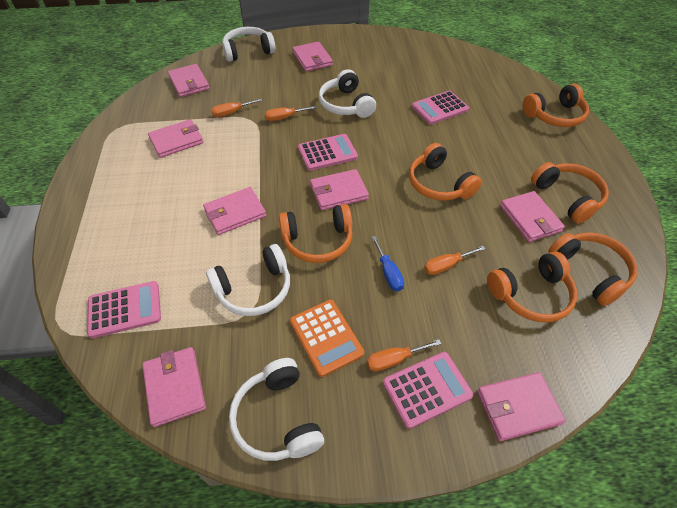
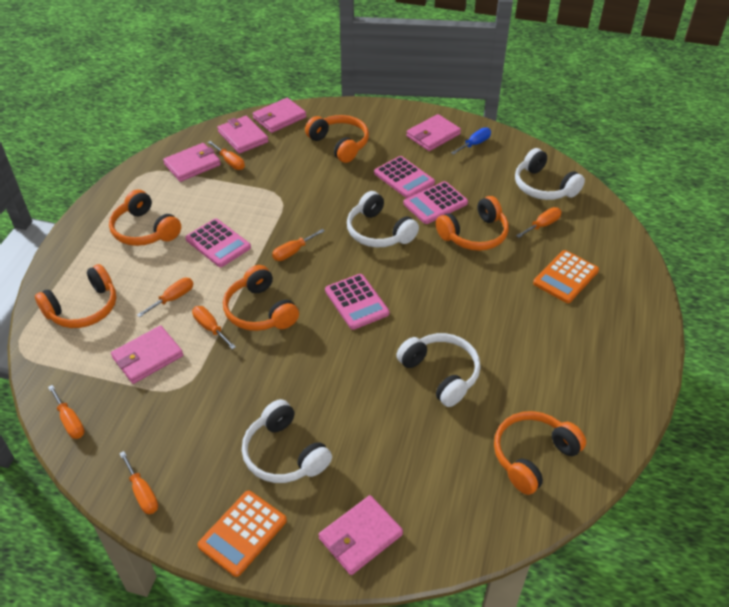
orange calculator: 1 -> 2
orange screwdriver: 4 -> 7
pink wallet: 8 -> 6

